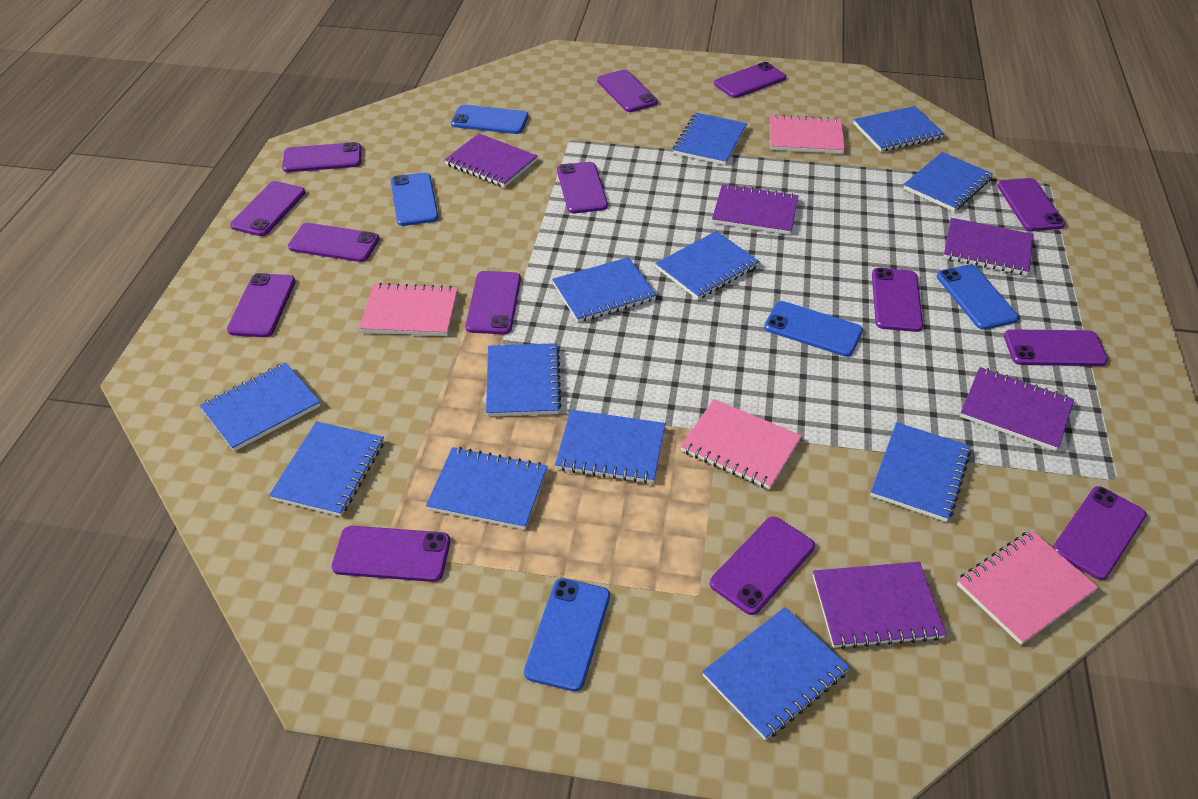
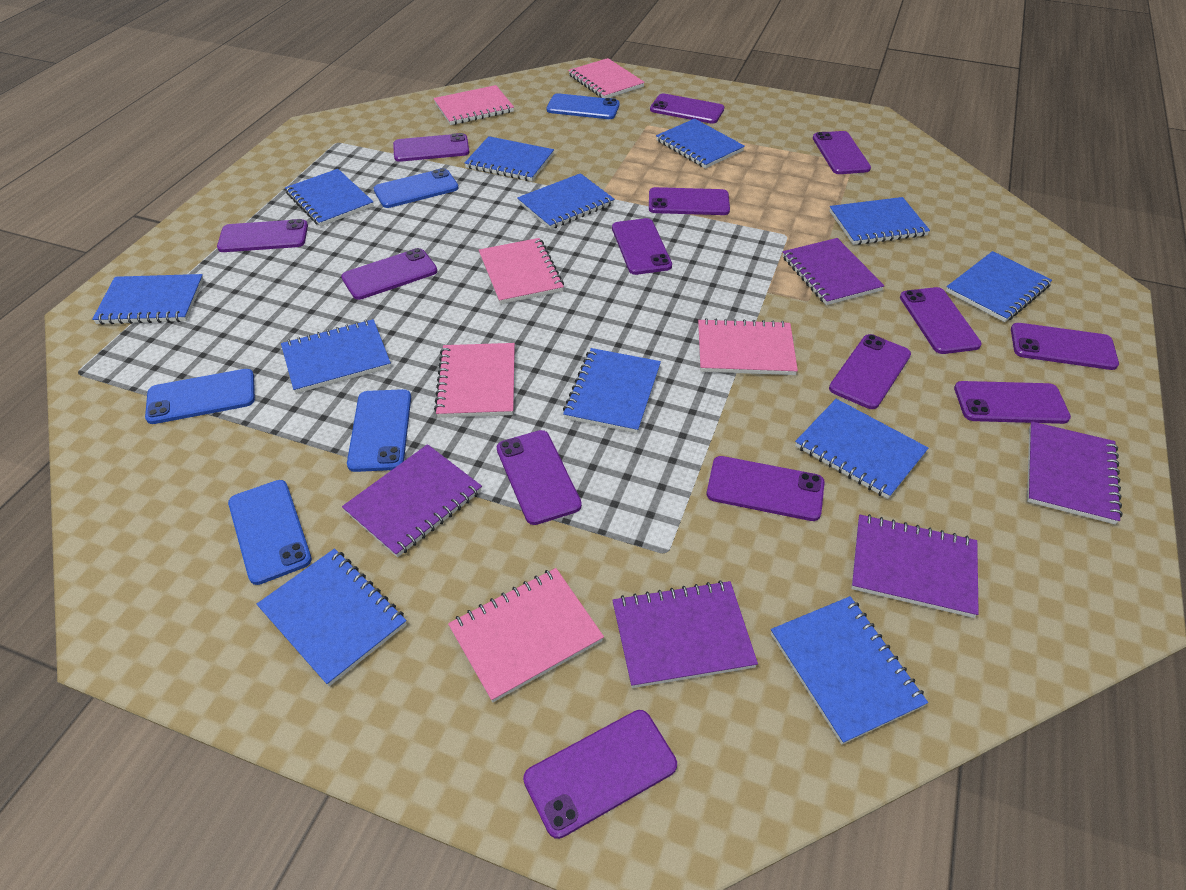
pink notebook: 4 -> 6

